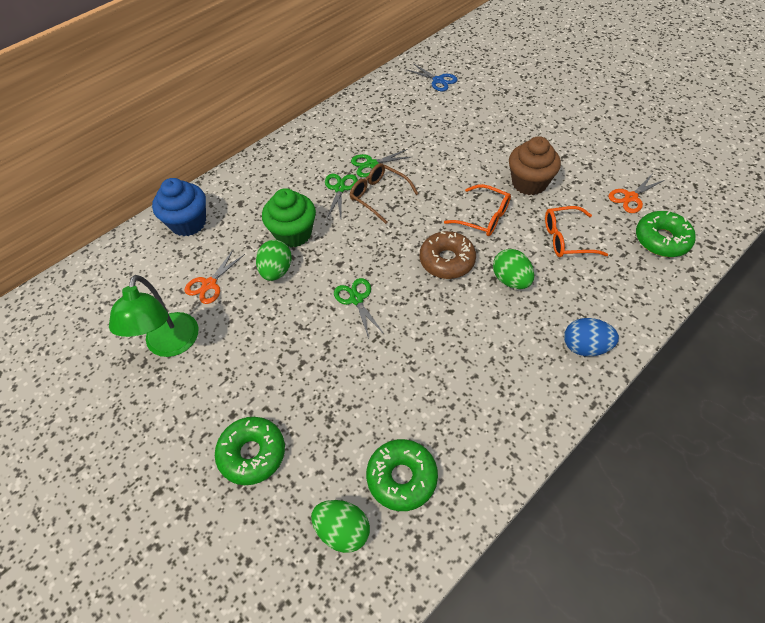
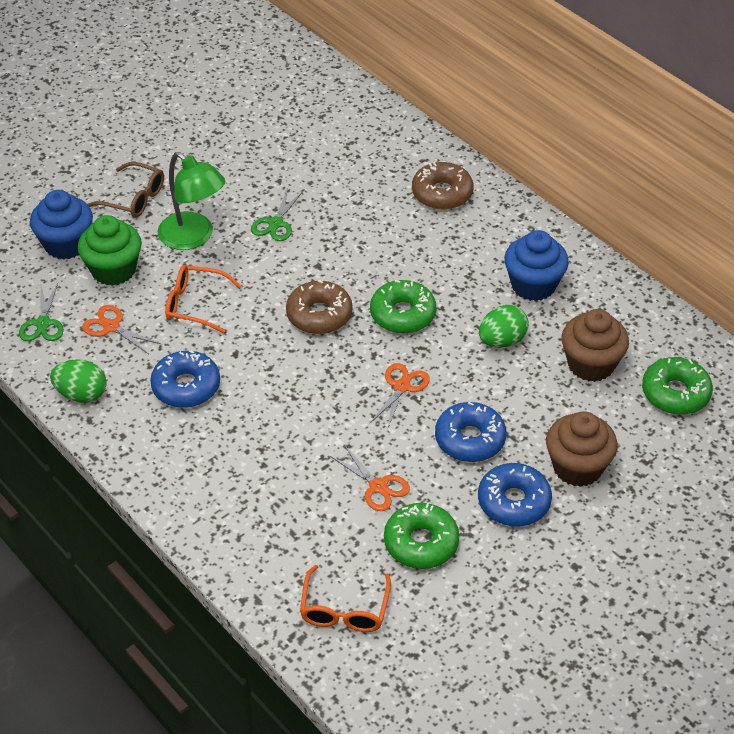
blue cupcake: 1 -> 2
blue donut: 0 -> 3
blue egg: 1 -> 0
blue scissors: 1 -> 0
brown cupcake: 1 -> 2
brown donut: 1 -> 2
green egg: 3 -> 2
green scissors: 3 -> 2
orange scissors: 2 -> 3

